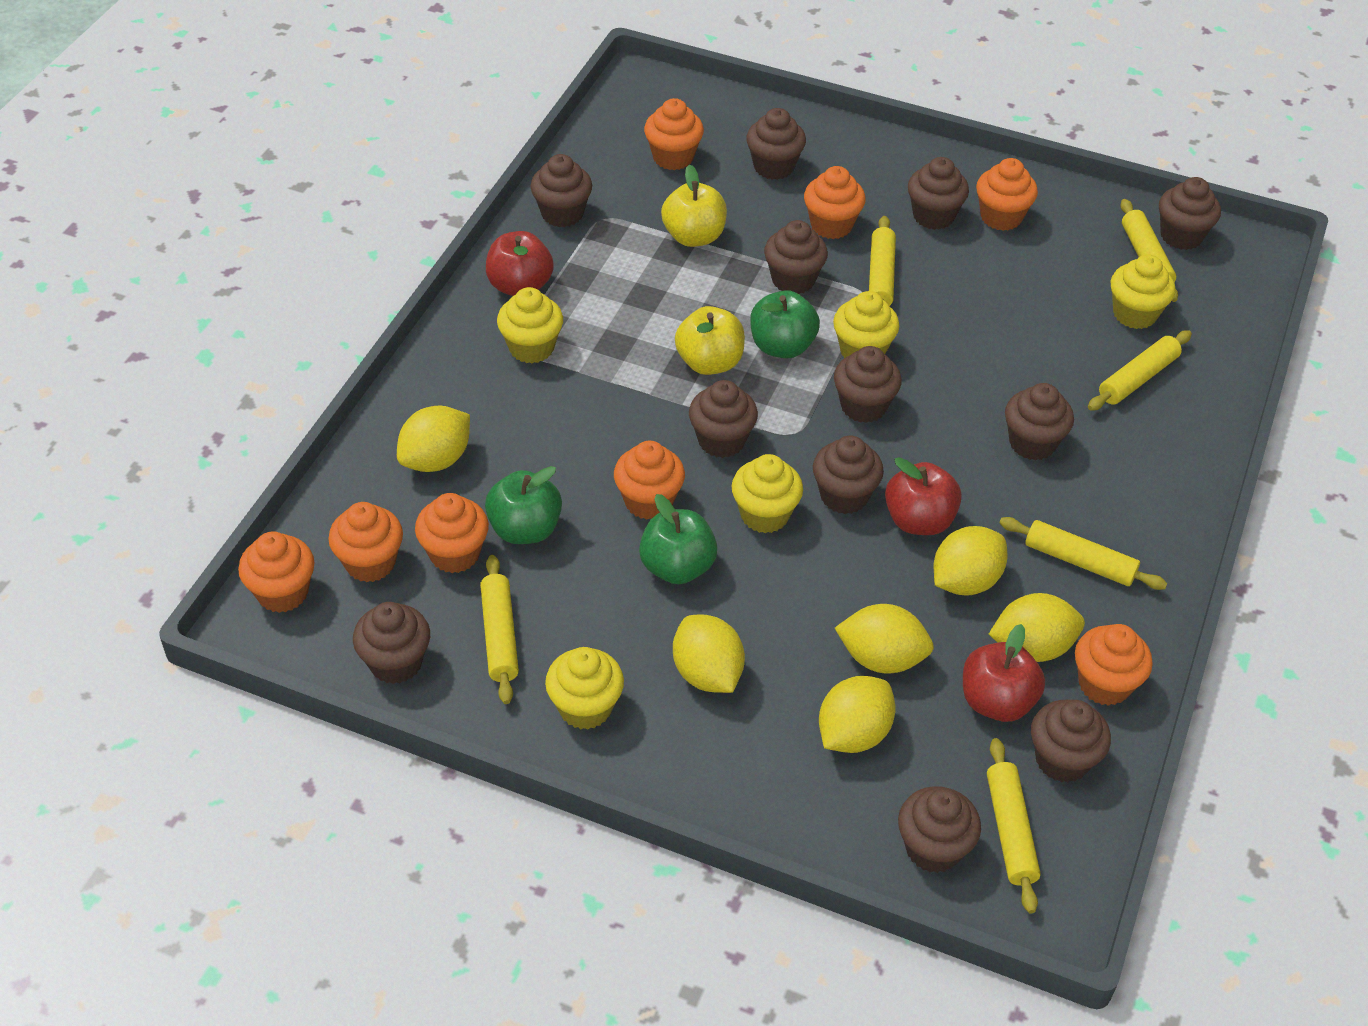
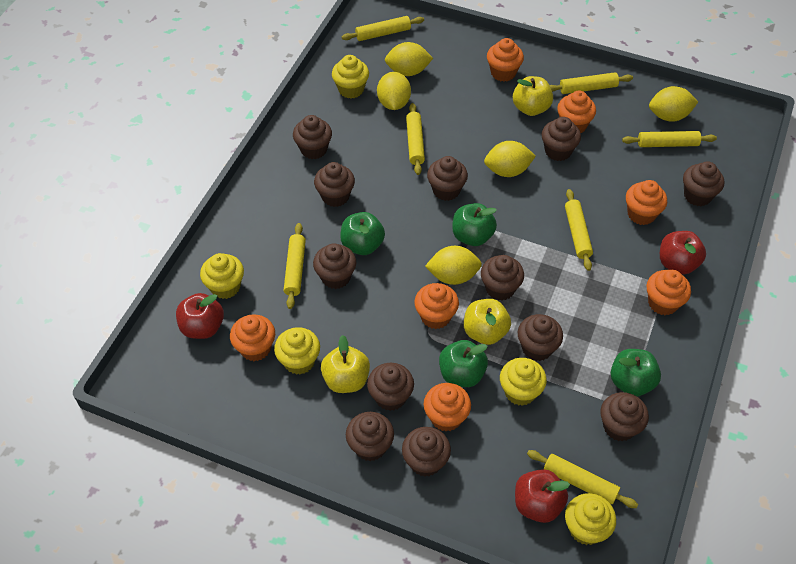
green apple: 3 -> 4
orange cupcake: 8 -> 7
yellow apple: 2 -> 3
yellow lemon: 6 -> 5
yellow rolling pin: 6 -> 7

